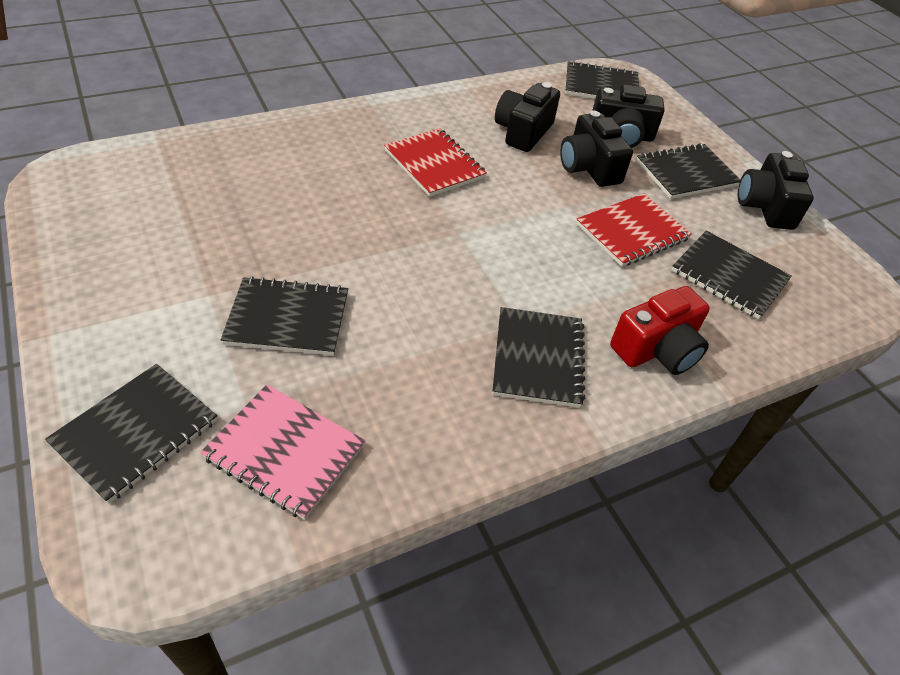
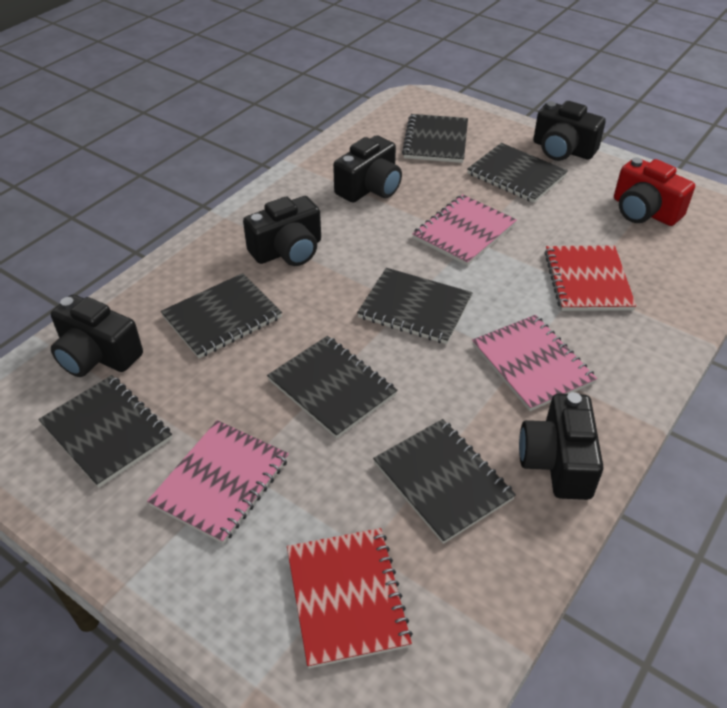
black camera: 4 -> 5
black notebook: 6 -> 7
pink notebook: 1 -> 3

